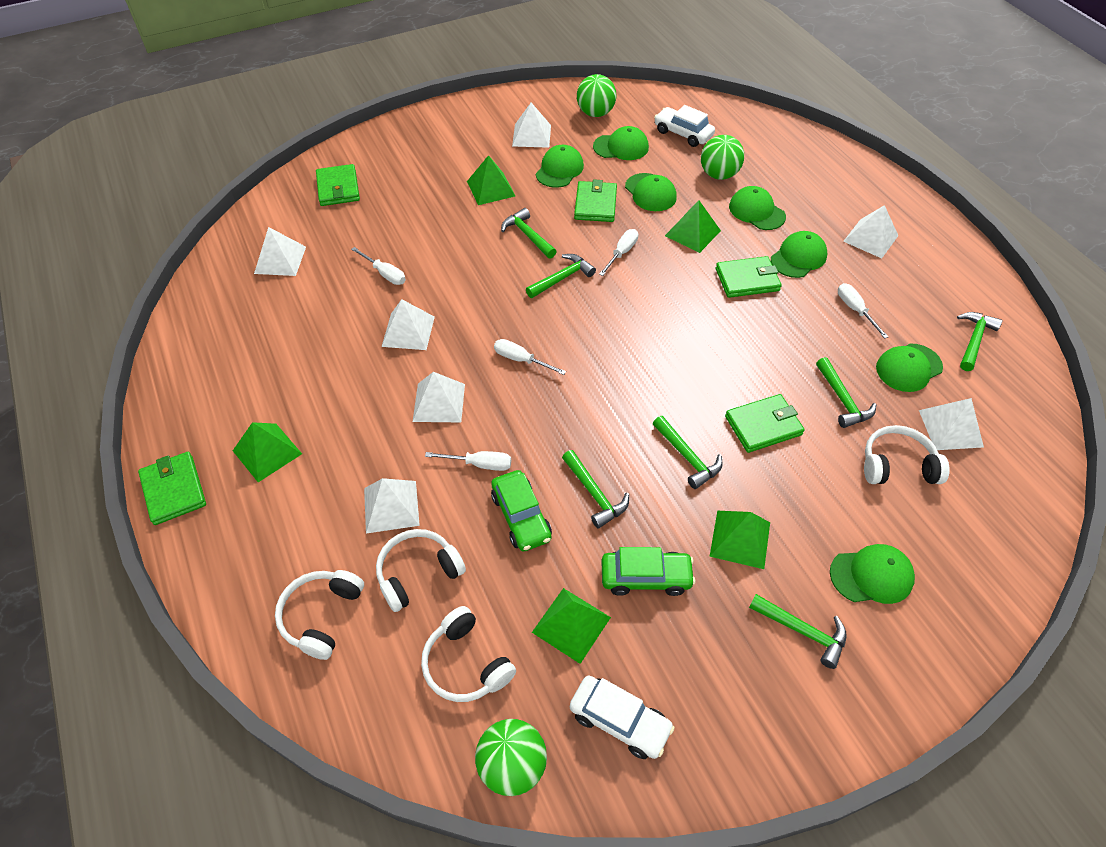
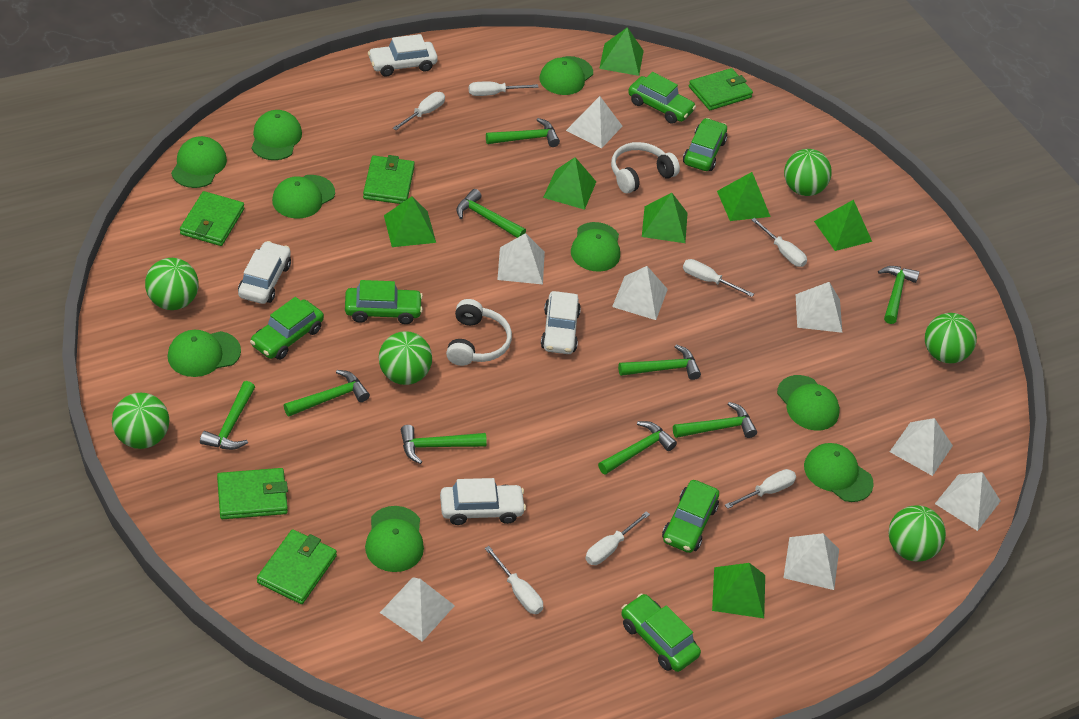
green ball: 3 -> 6
green cap: 7 -> 9
green car: 2 -> 6
green hammer: 7 -> 9
green pyramid: 5 -> 7
white car: 2 -> 4
white headphones: 4 -> 2
white pyramid: 7 -> 8
white screwdriver: 5 -> 7

